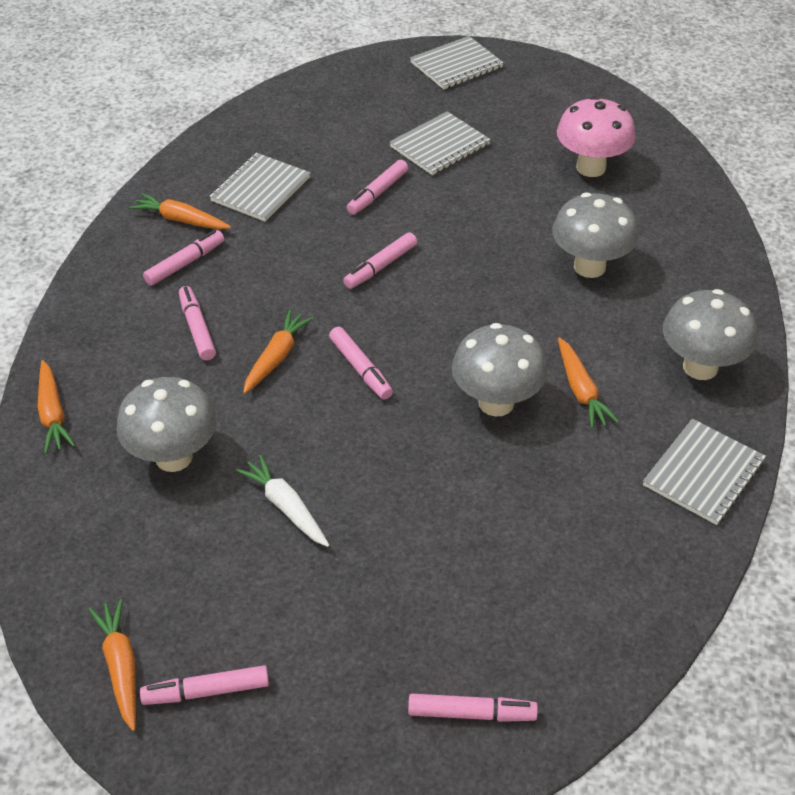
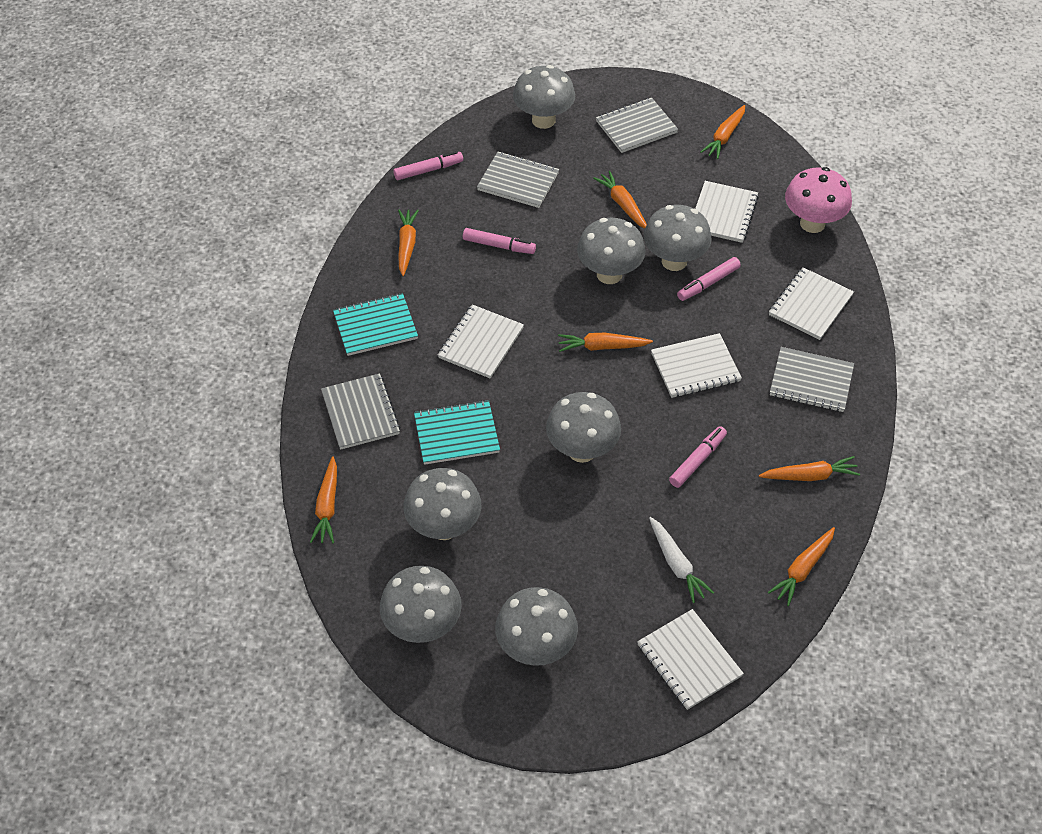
grey mushroom: 4 -> 7
orange carrot: 5 -> 7
pink marker: 7 -> 4
turquoise notebook: 0 -> 2
white notebook: 0 -> 5

